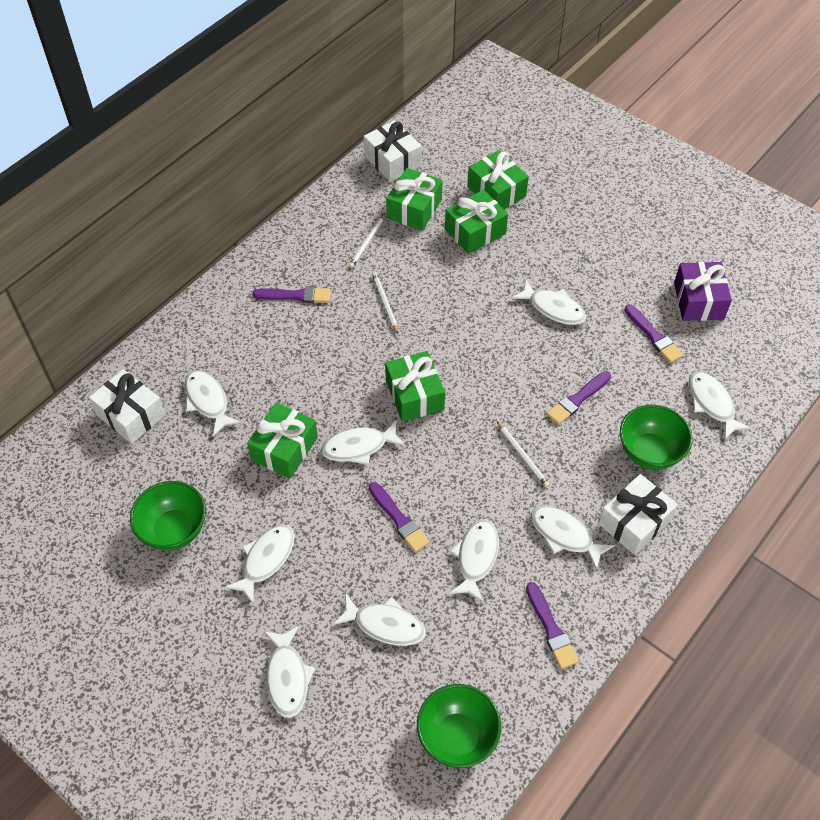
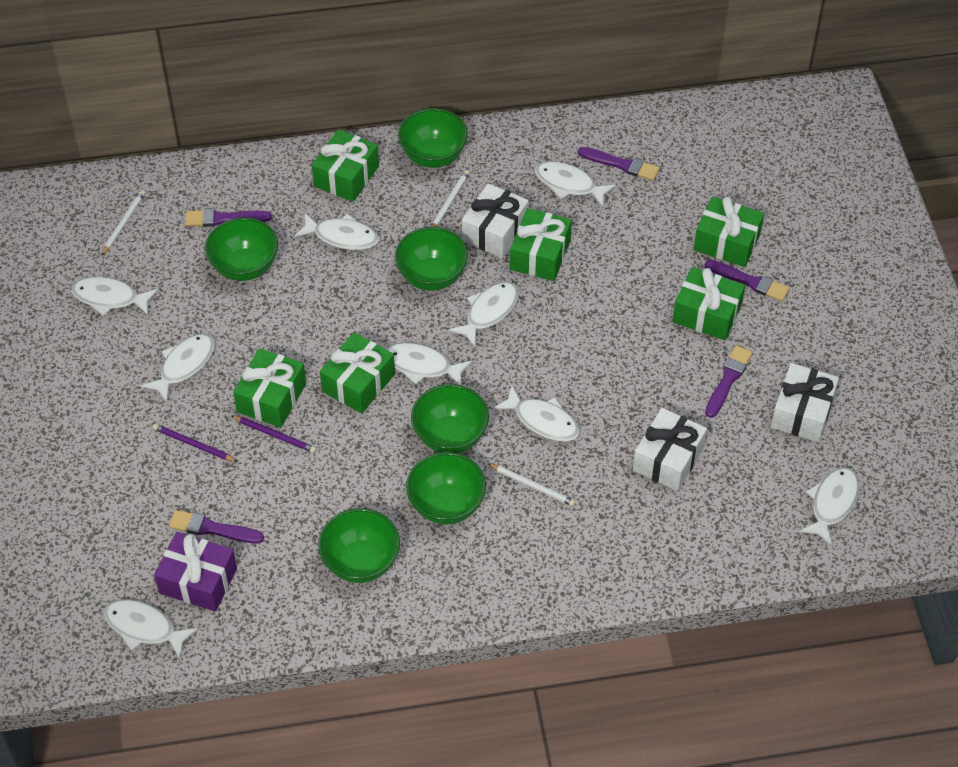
green bowl: 3 -> 6
green gift: 5 -> 6
purple pencil: 0 -> 2

